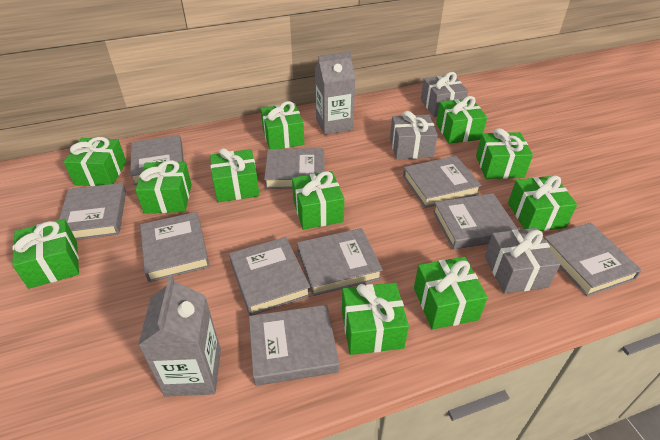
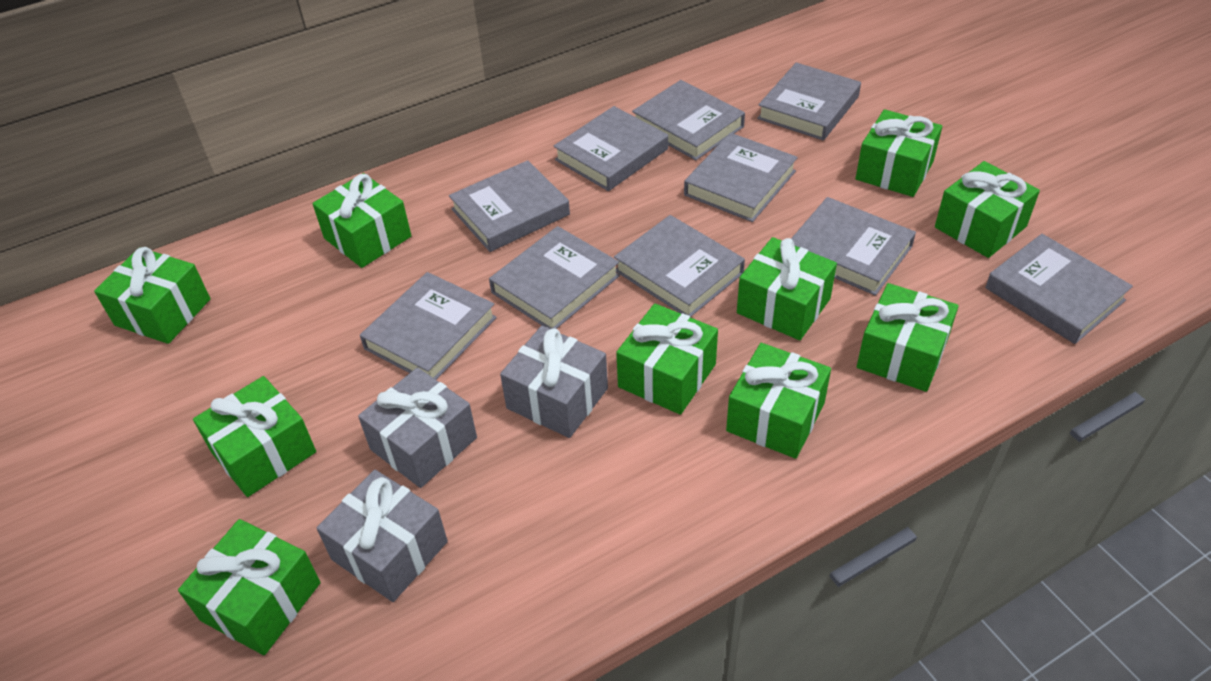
green gift: 11 -> 10
grey carton: 2 -> 0

